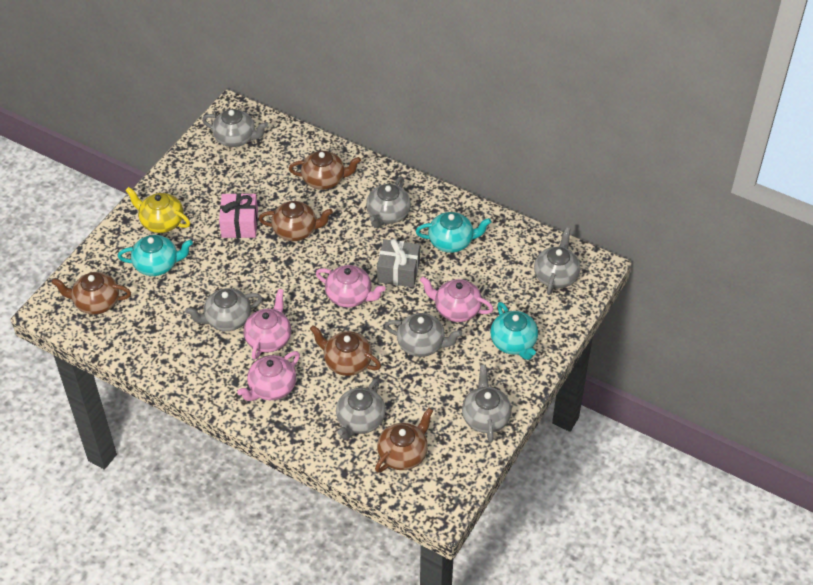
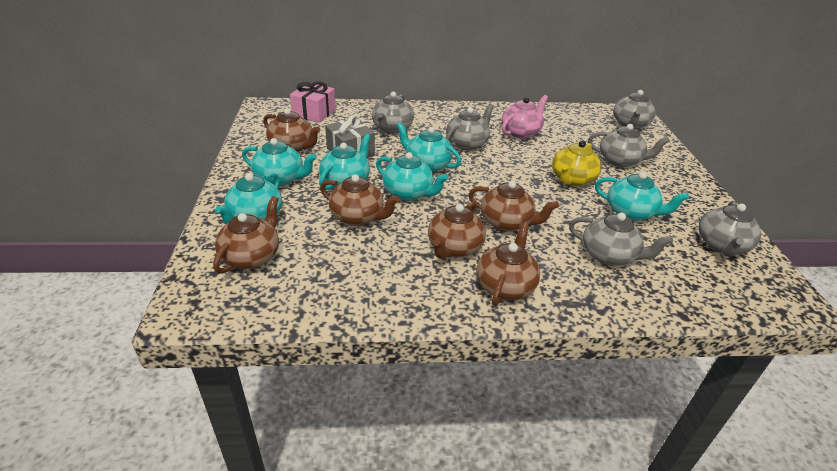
brown teapot: 5 -> 6
grey teapot: 7 -> 6
pink teapot: 4 -> 1
turquoise teapot: 3 -> 6

